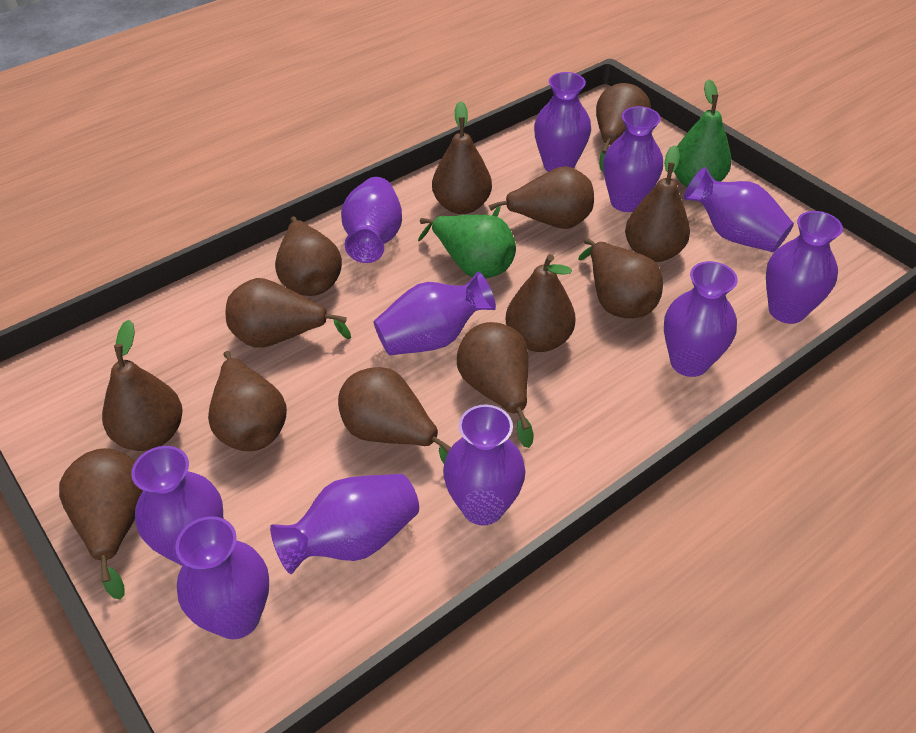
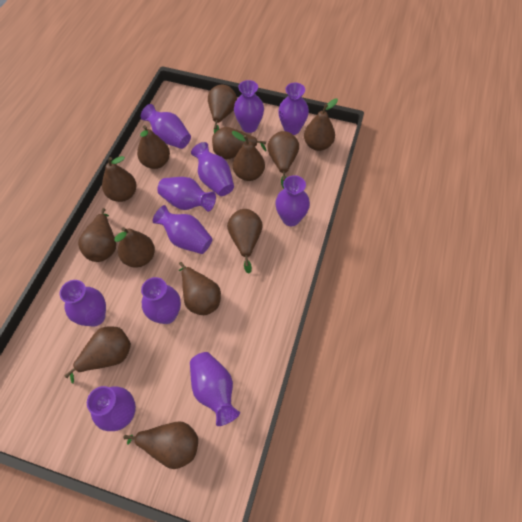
green pear: 2 -> 0

